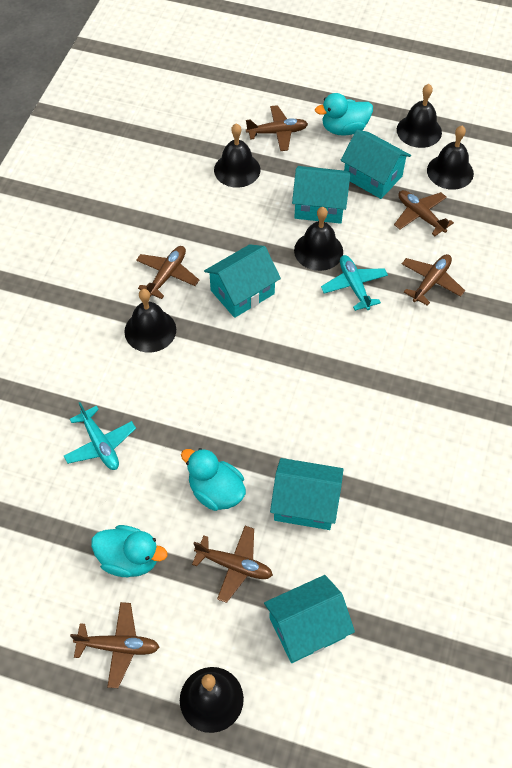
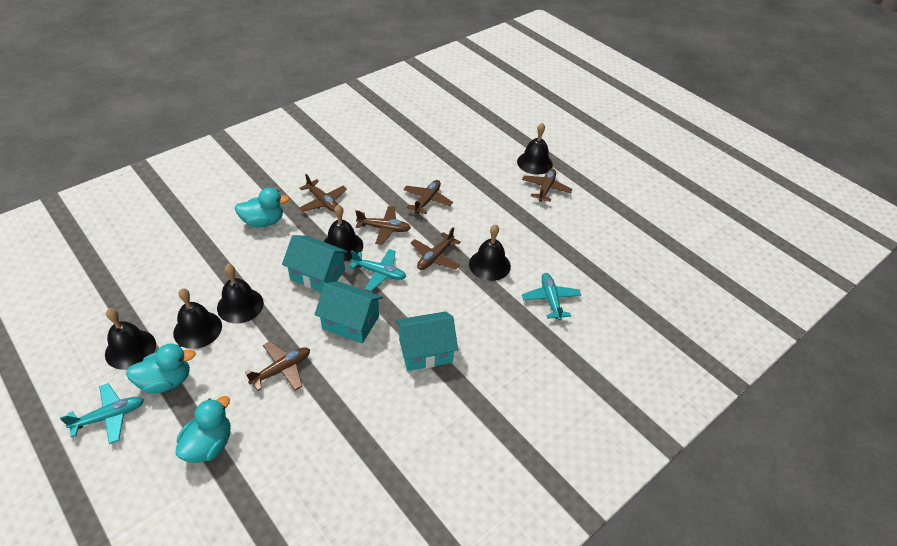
turquoise house: 5 -> 3
turquoise plane: 2 -> 3

